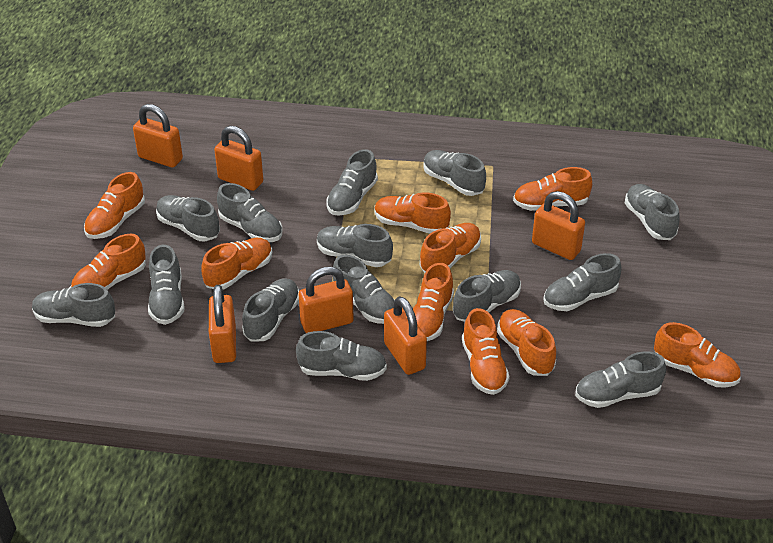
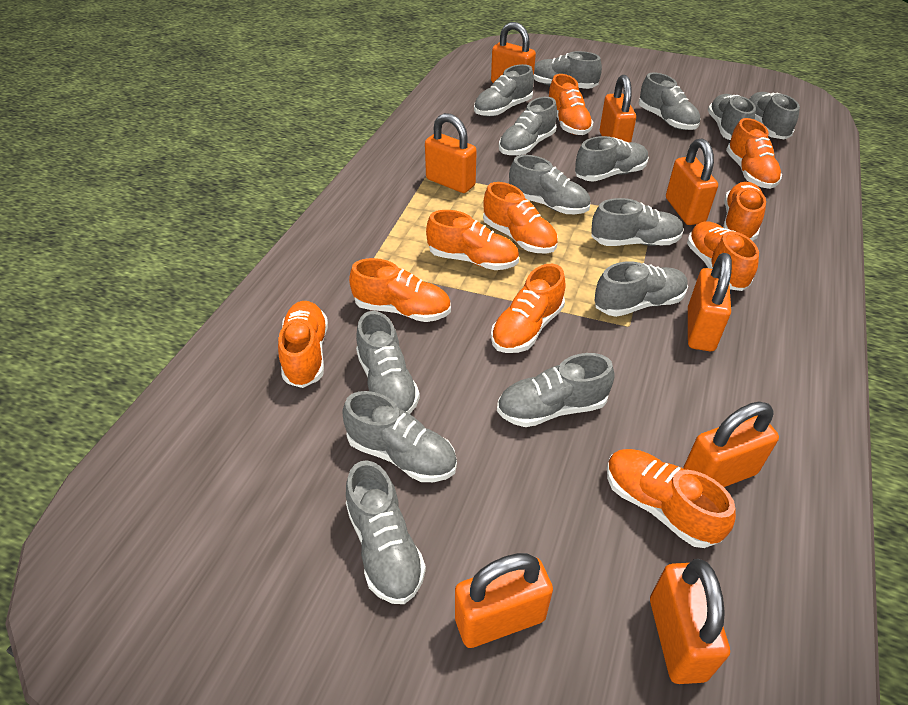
orange padlock: 6 -> 8

